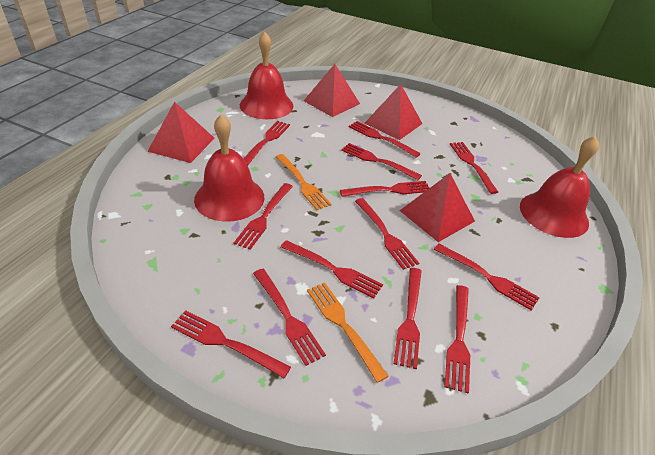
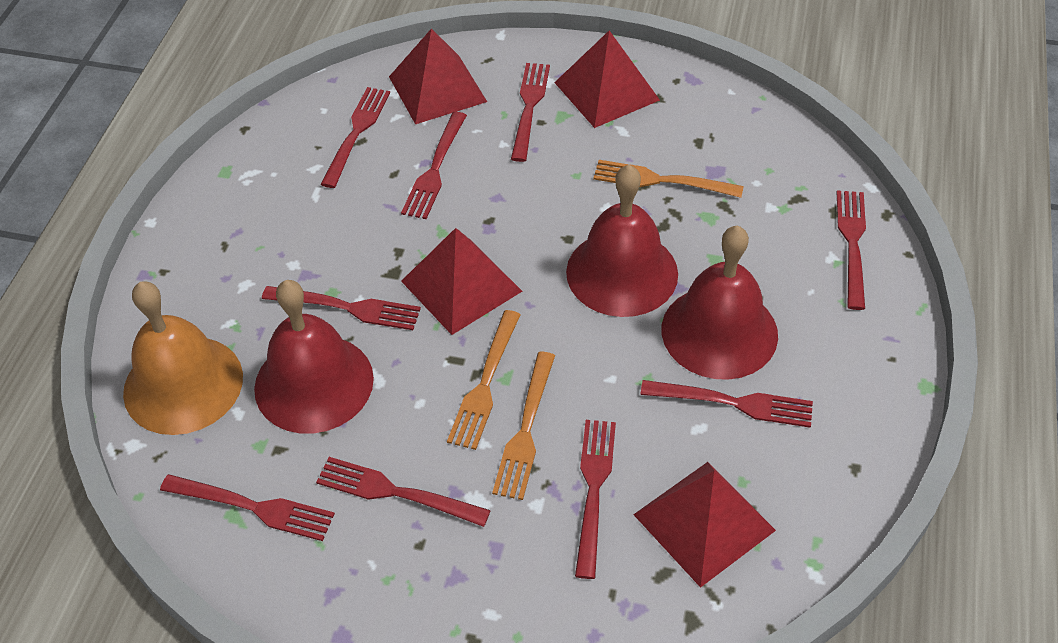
orange bell: 0 -> 1
orange fork: 2 -> 3
red fork: 13 -> 9

